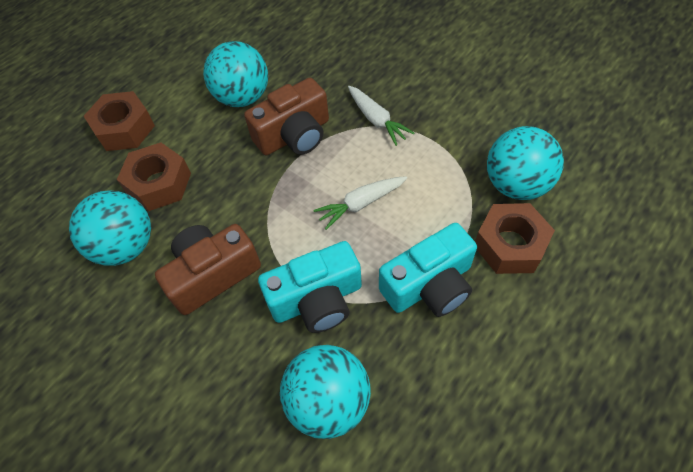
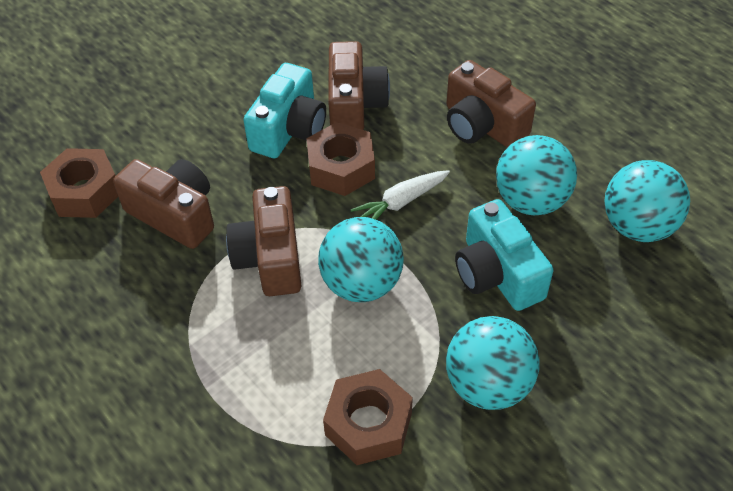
brown camera: 2 -> 4
white carrot: 2 -> 1

